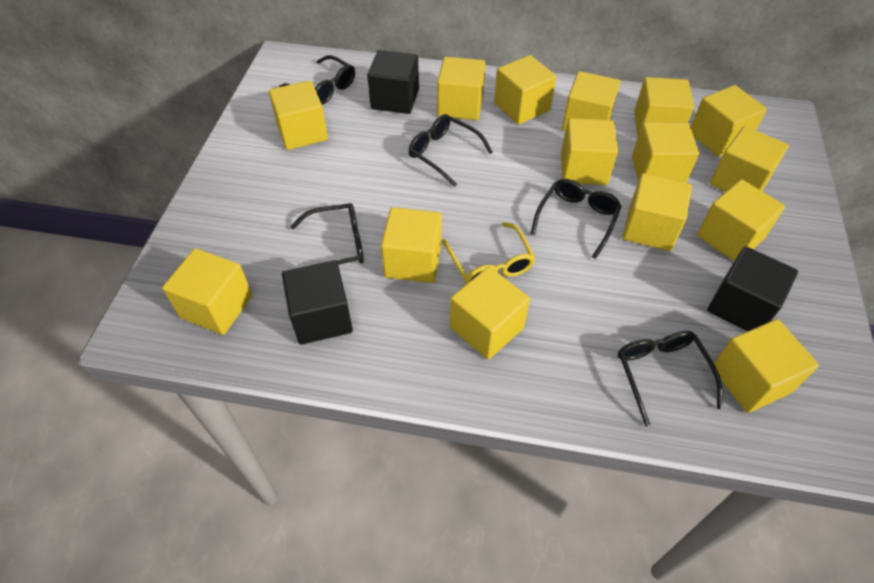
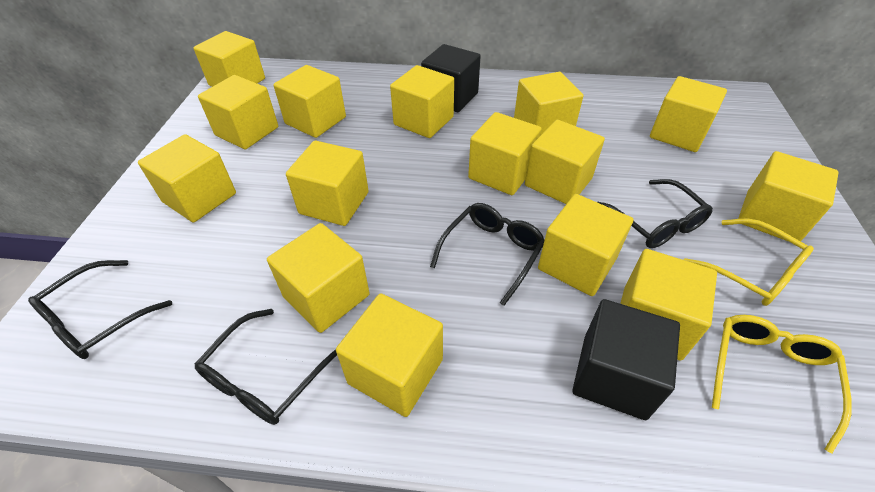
black cube: 3 -> 2
black glasses: 5 -> 4
yellow glasses: 1 -> 2

